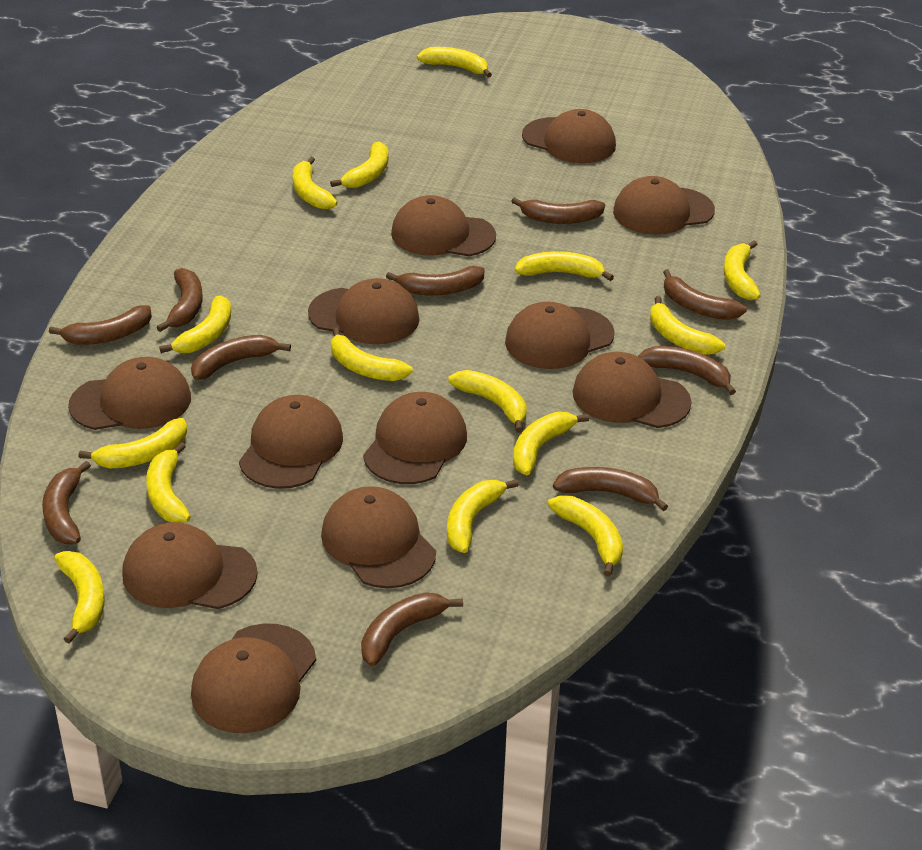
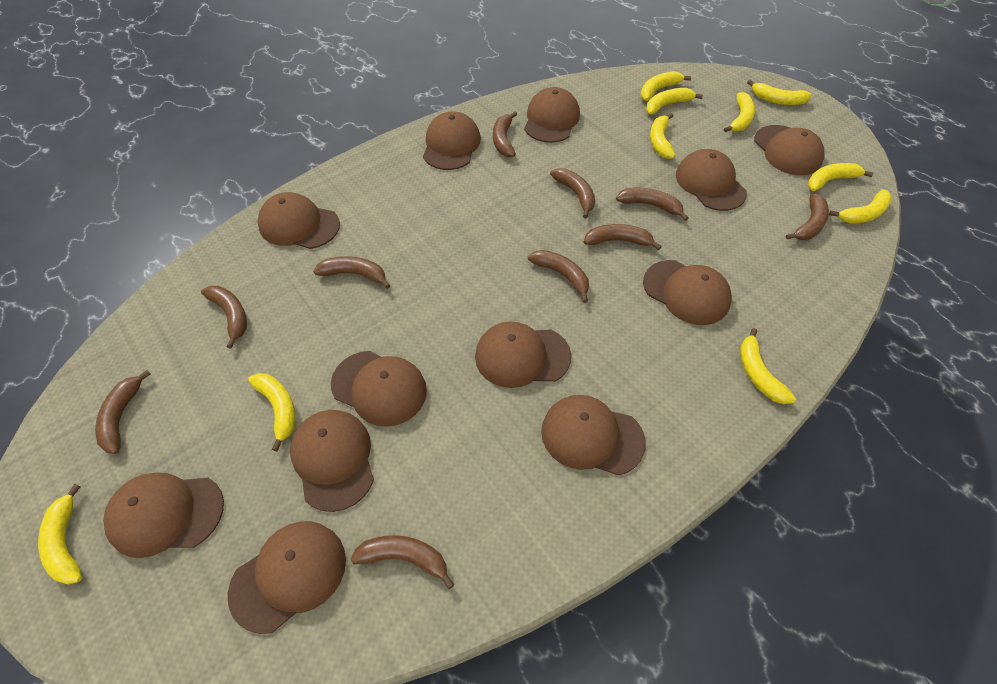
yellow banana: 15 -> 10

